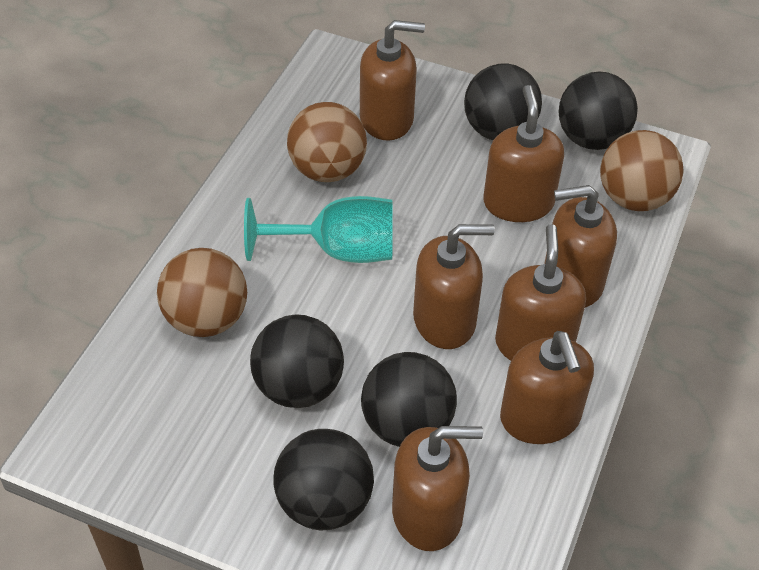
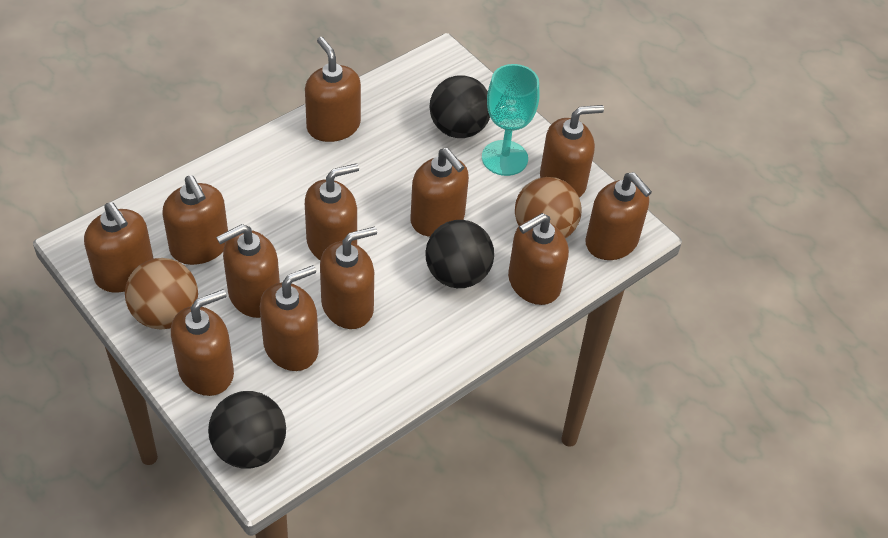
black ball: 5 -> 3
brown ball: 3 -> 2
brown soap dispenser: 7 -> 12

